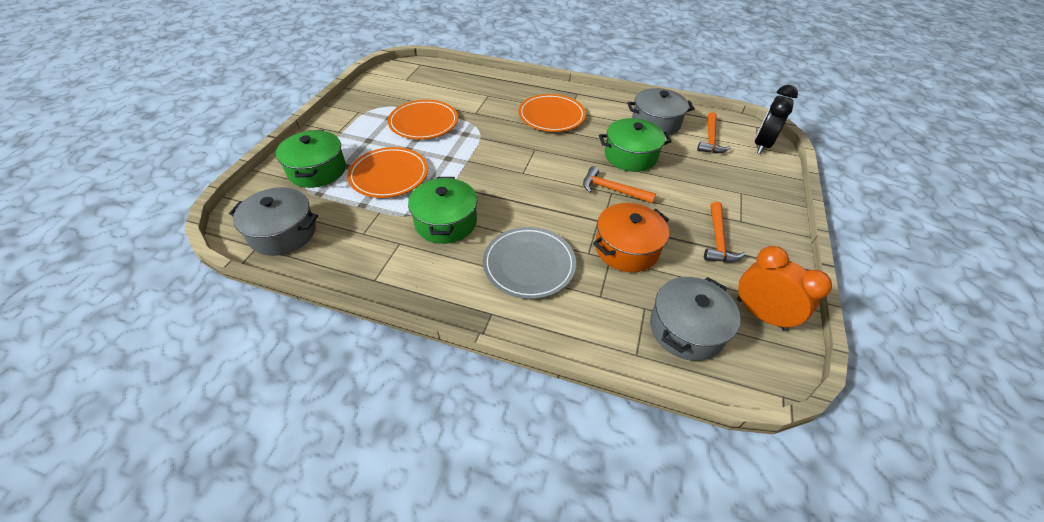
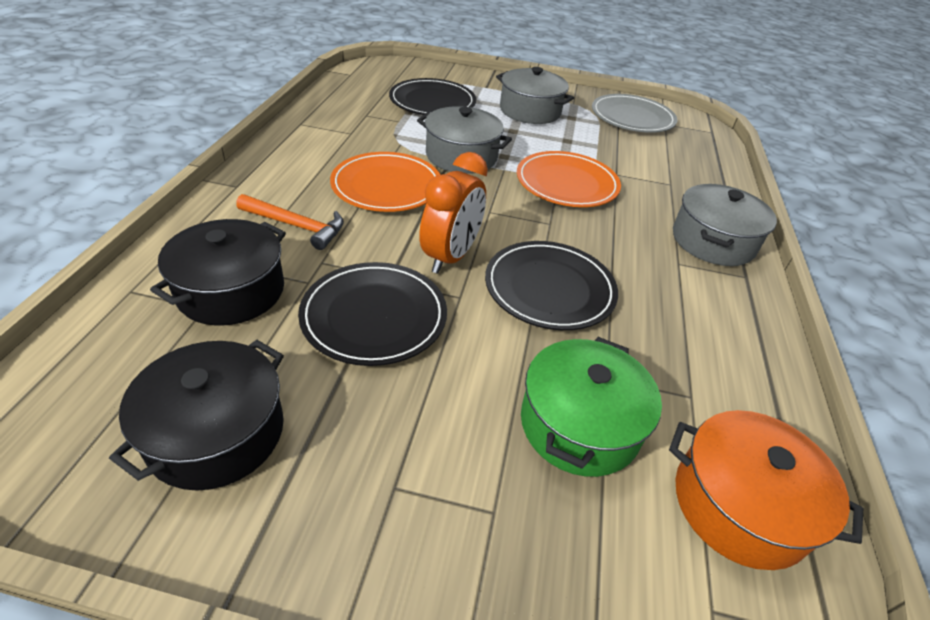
black clock: 1 -> 0
black plate: 0 -> 3
black pot: 0 -> 2
green pot: 3 -> 1
orange hammer: 3 -> 1
orange plate: 3 -> 2

